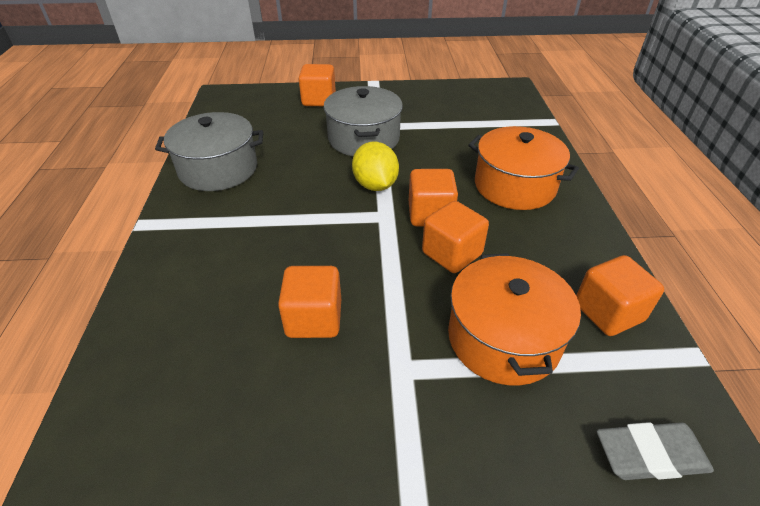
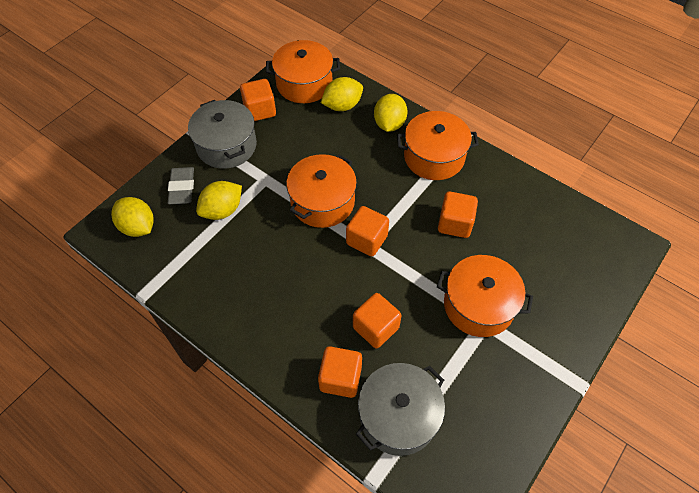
orange pot: 2 -> 4
yellow lemon: 1 -> 4

